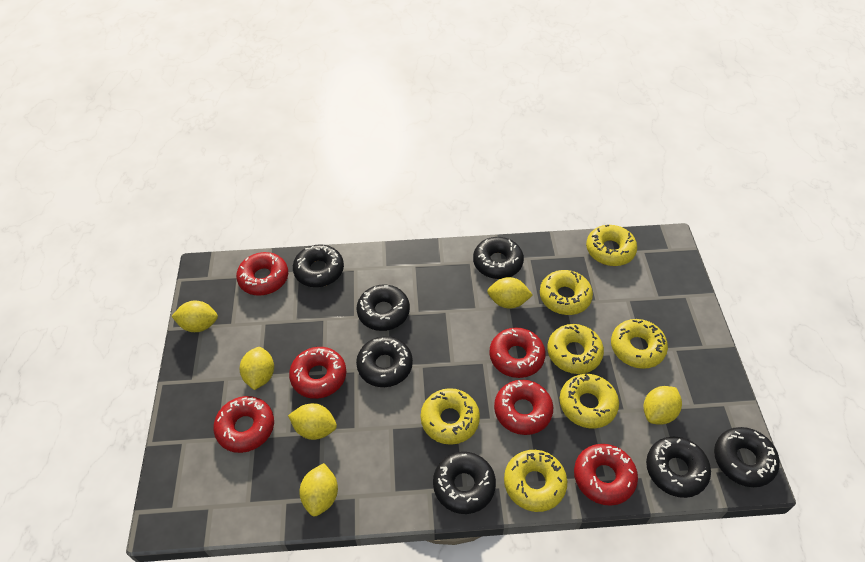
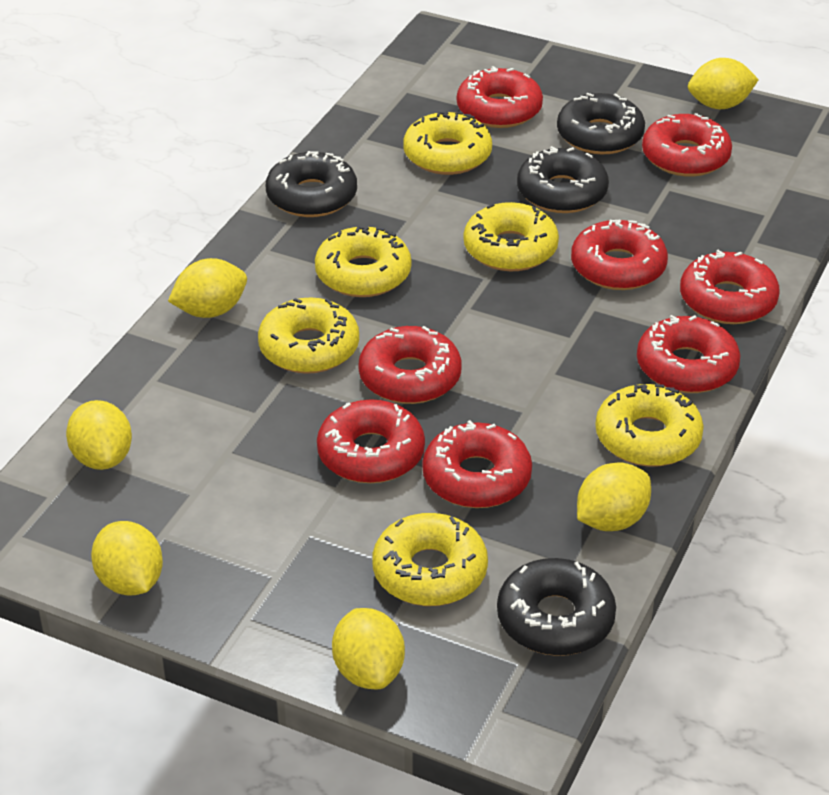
black donut: 7 -> 4
red donut: 6 -> 8
yellow donut: 7 -> 6

